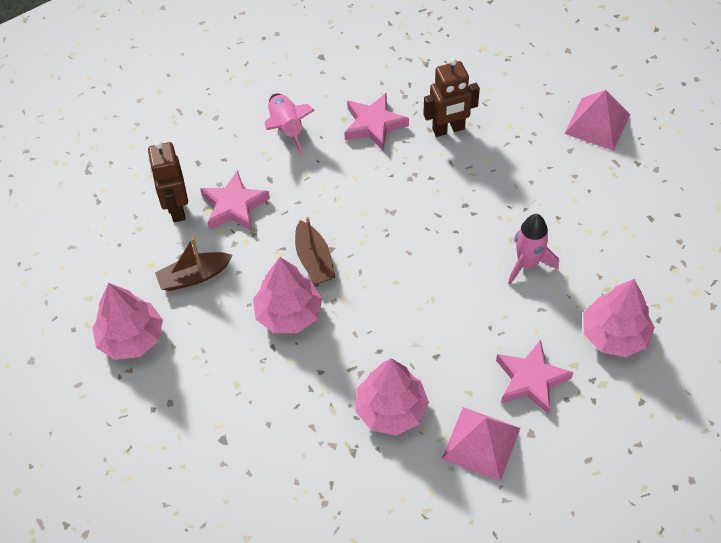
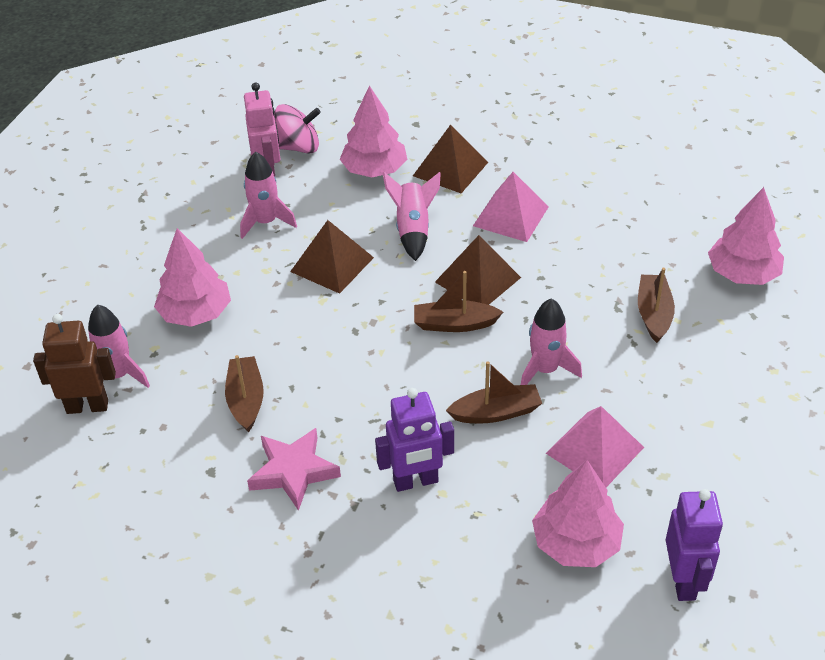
brown boat: 2 -> 4
brown pyramid: 0 -> 3
brown robot: 2 -> 1
pink robot: 0 -> 1
pink rocket: 2 -> 4
pink spinning top: 0 -> 1
pink star: 3 -> 1
purple robot: 0 -> 2

